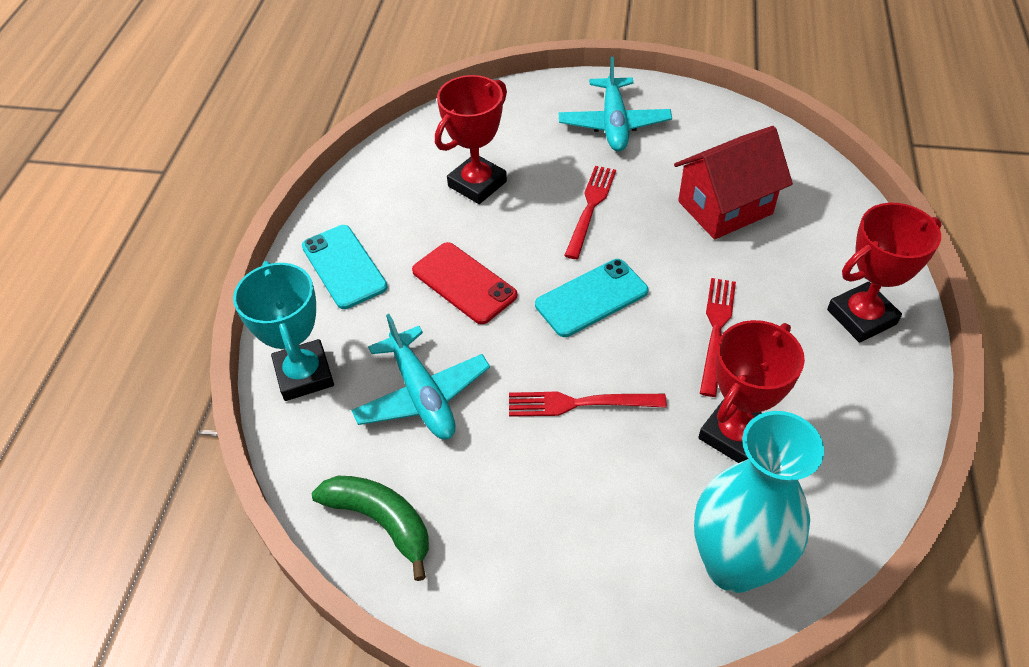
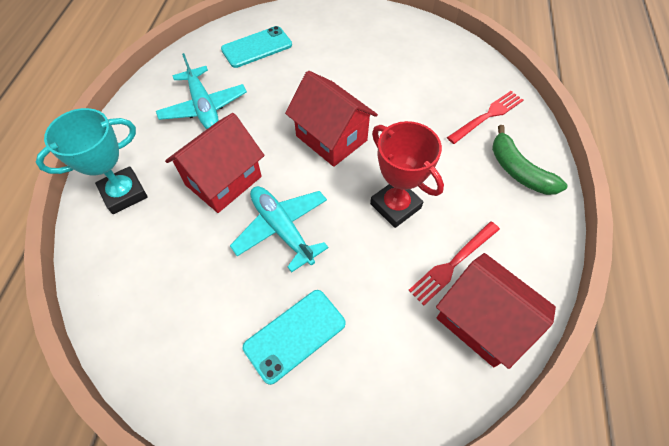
red fork: 3 -> 2
red house: 1 -> 3
red phone: 1 -> 0
red trophy: 3 -> 1
turquoise vase: 1 -> 0

